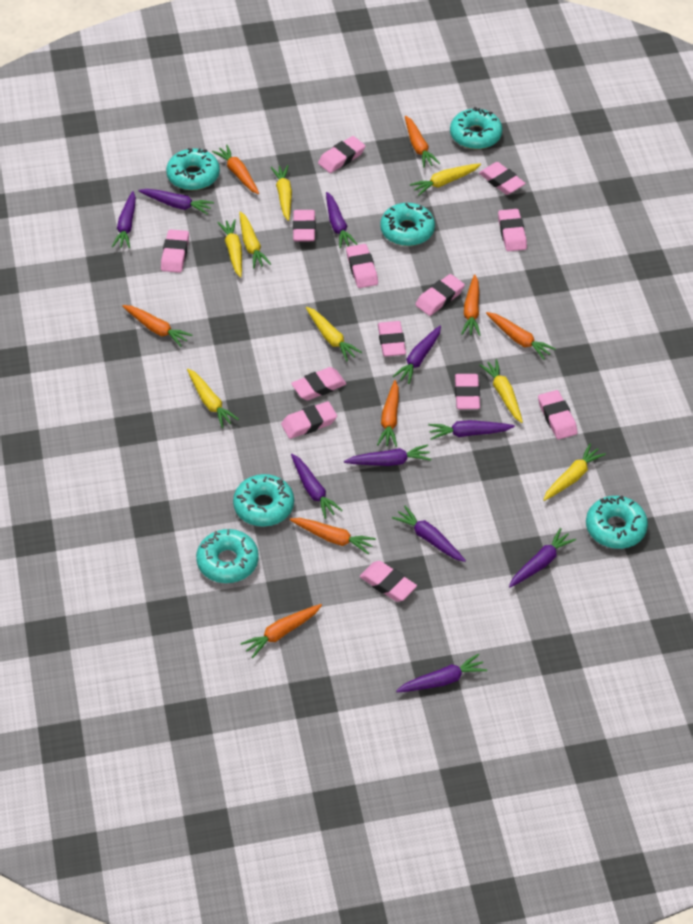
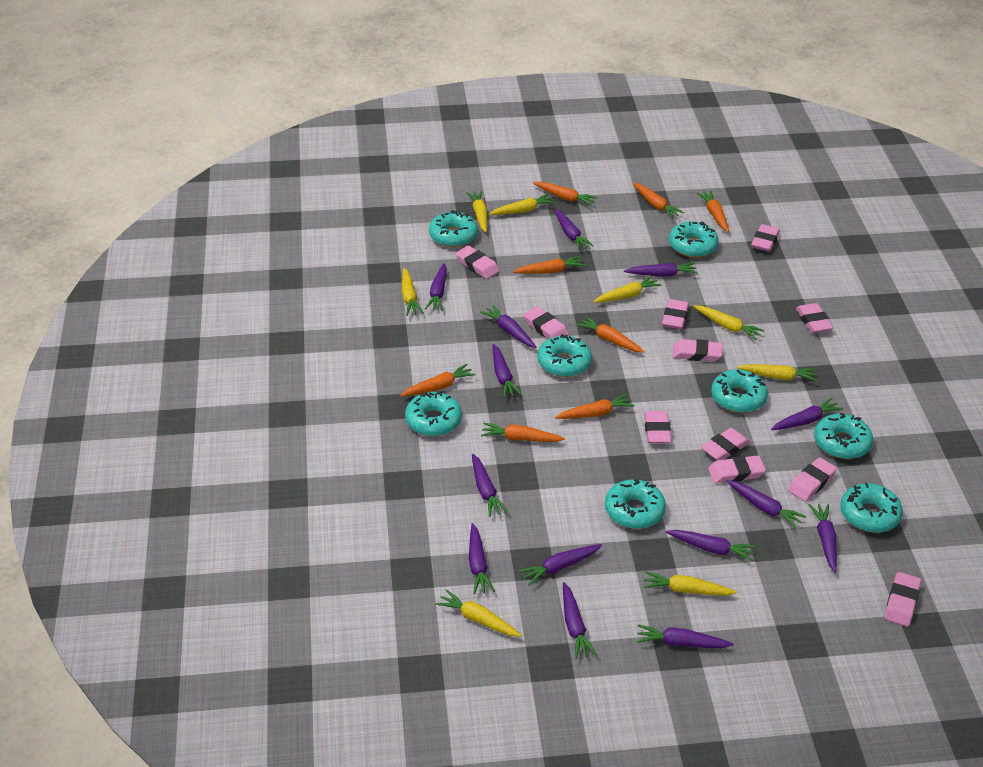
pink eraser: 13 -> 11
purple carrot: 10 -> 14
turquoise donut: 6 -> 8

